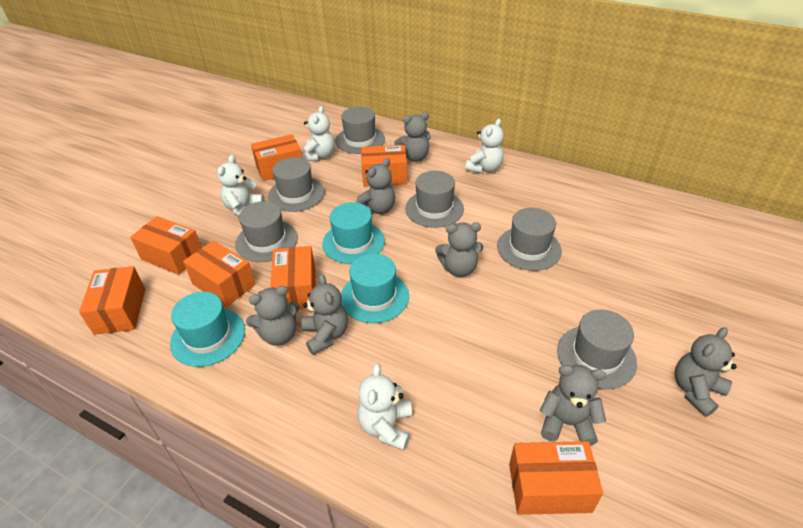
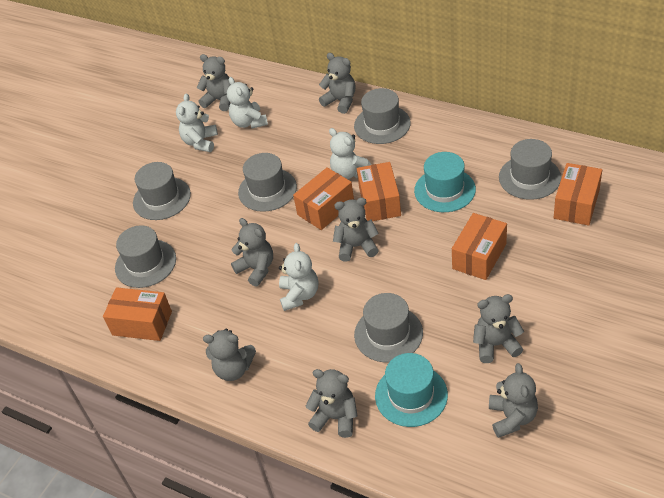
grey teddy bear: 7 -> 8
orange box: 7 -> 5
turquoise hat: 3 -> 2

